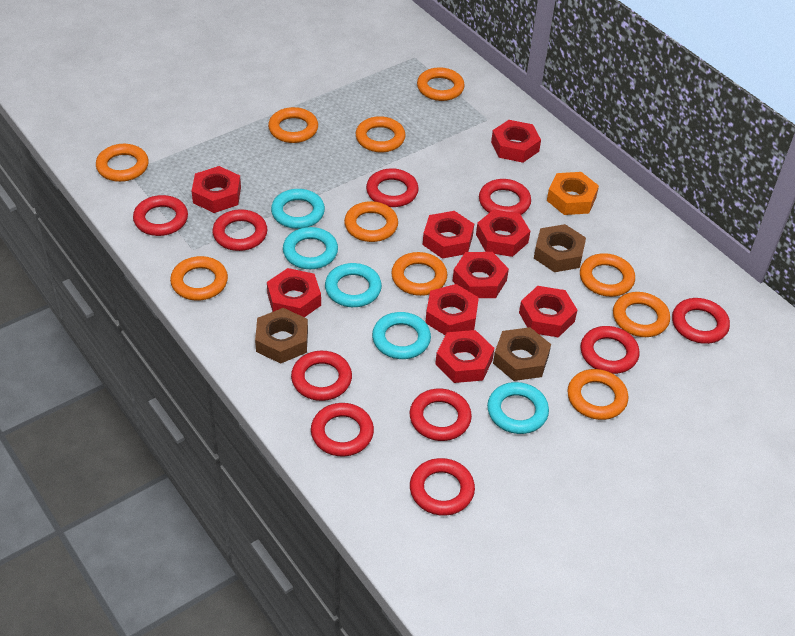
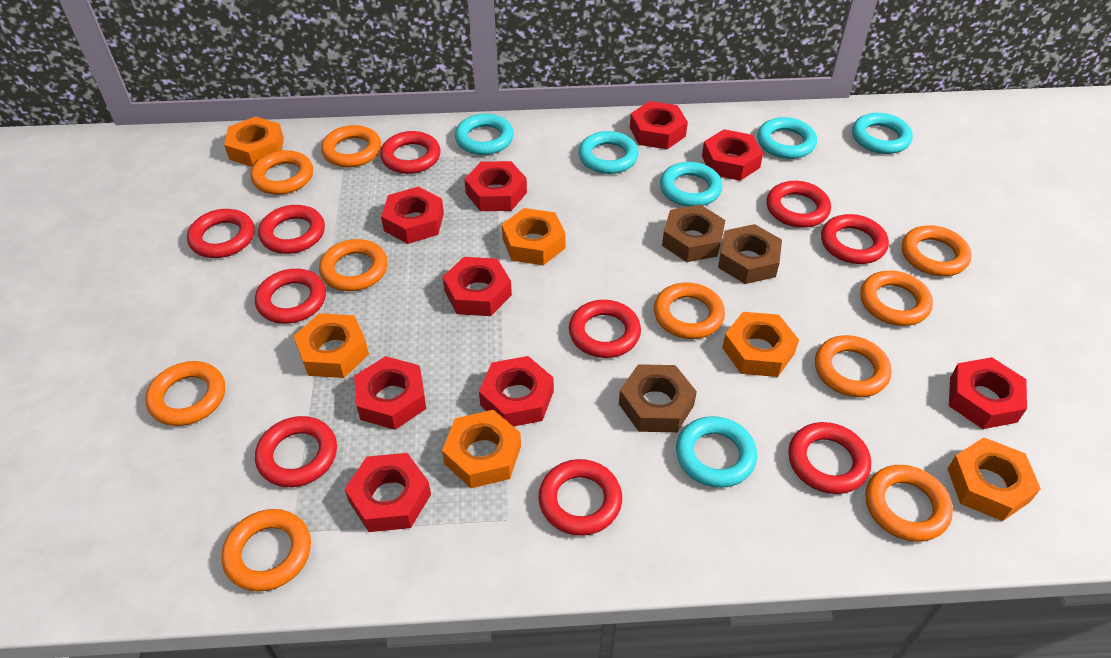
orange nut: 1 -> 6
turquoise ring: 5 -> 6

